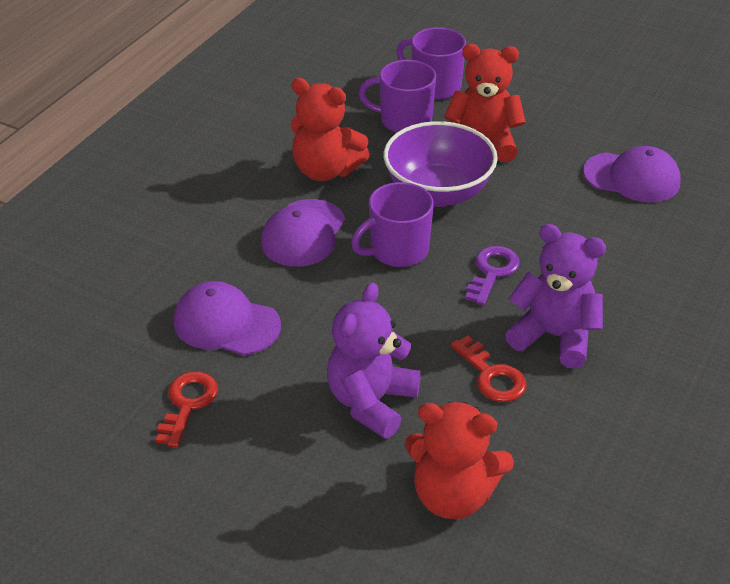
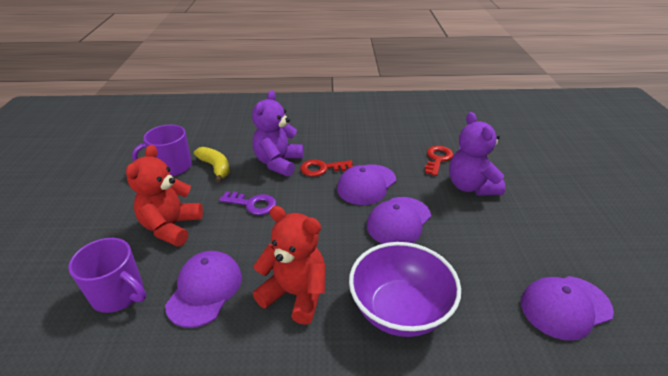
purple cap: 3 -> 4
purple mug: 3 -> 2
red teddy bear: 3 -> 2
yellow banana: 0 -> 1

